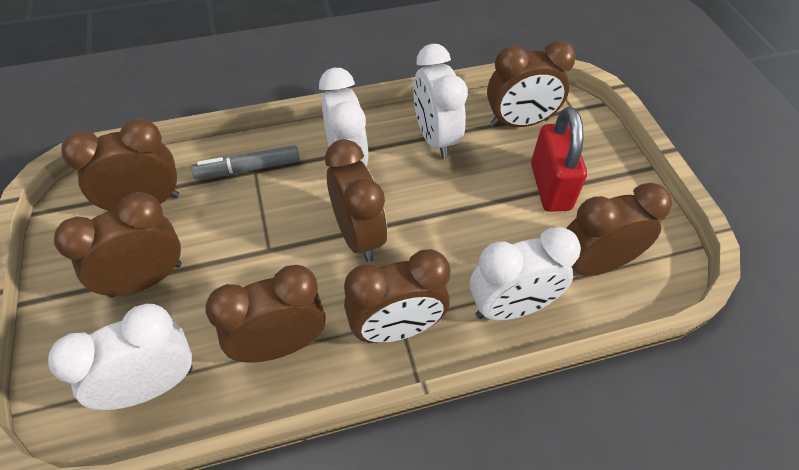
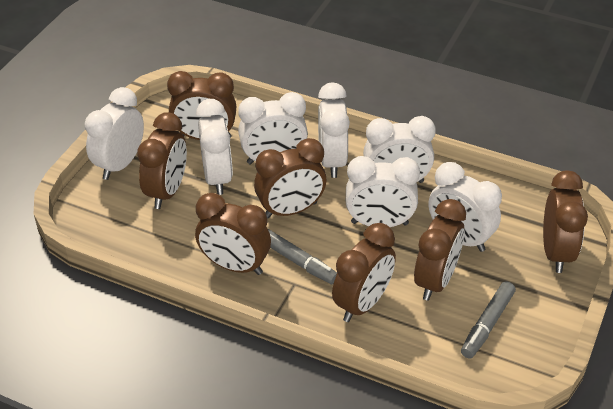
grey marker: 1 -> 2
red padlock: 1 -> 0
white clock: 4 -> 7

